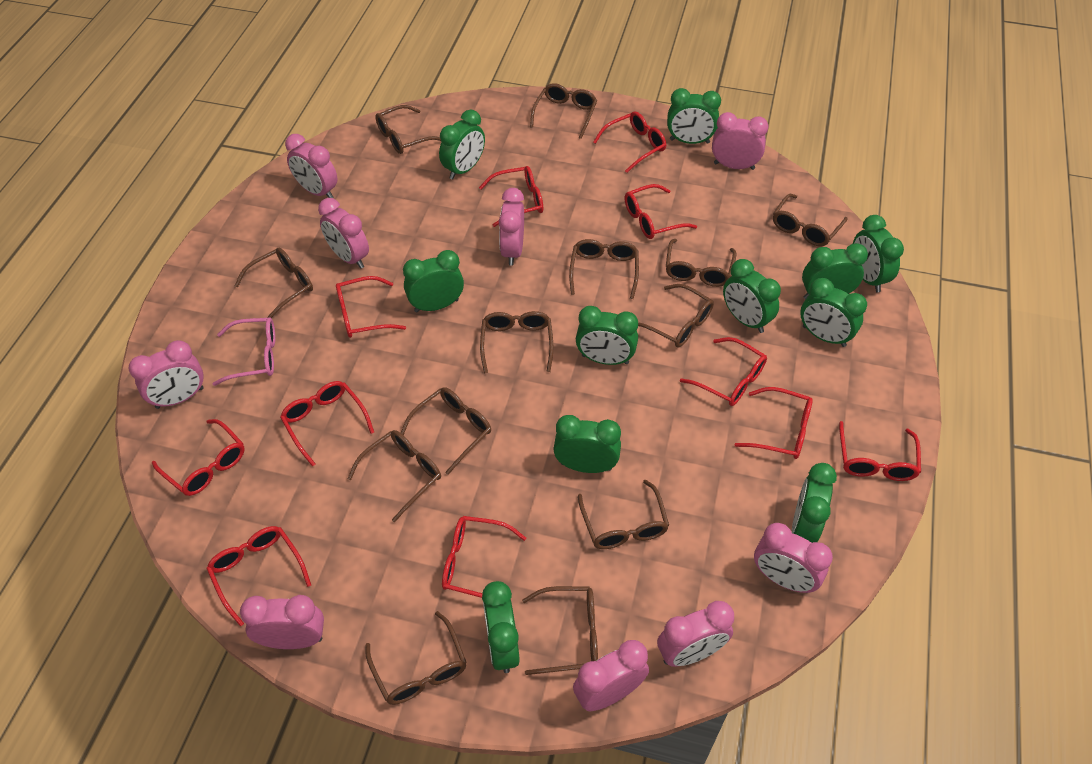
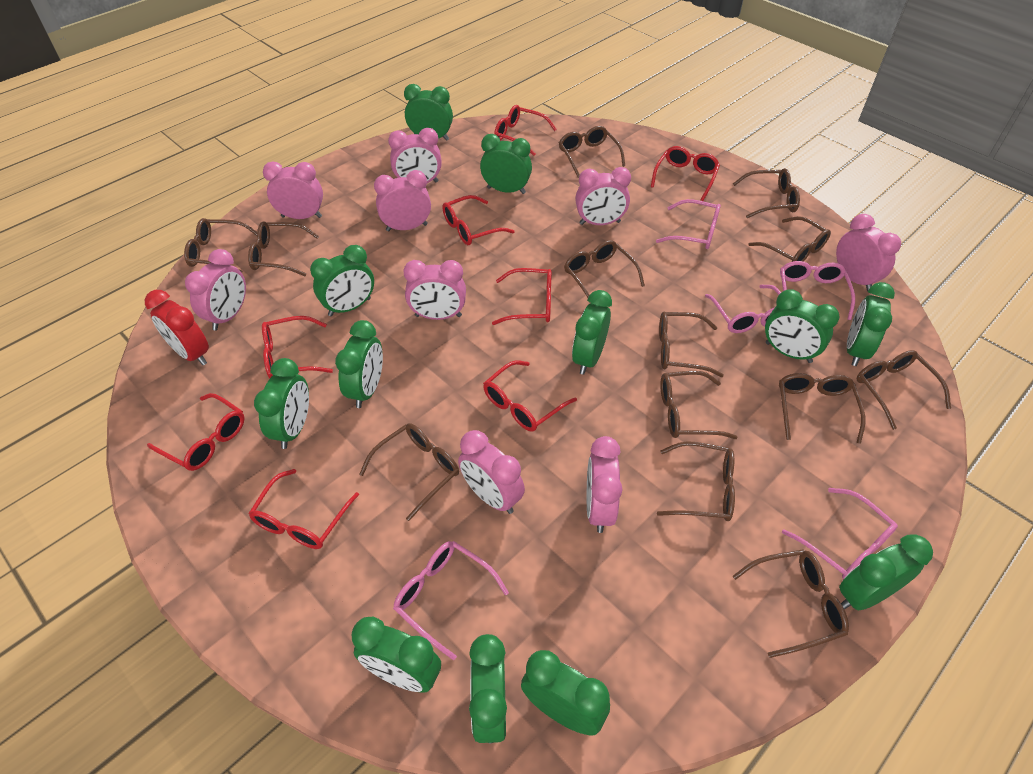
green clock: 11 -> 12
pink glasses: 1 -> 5
red clock: 0 -> 1
red glasses: 11 -> 8

